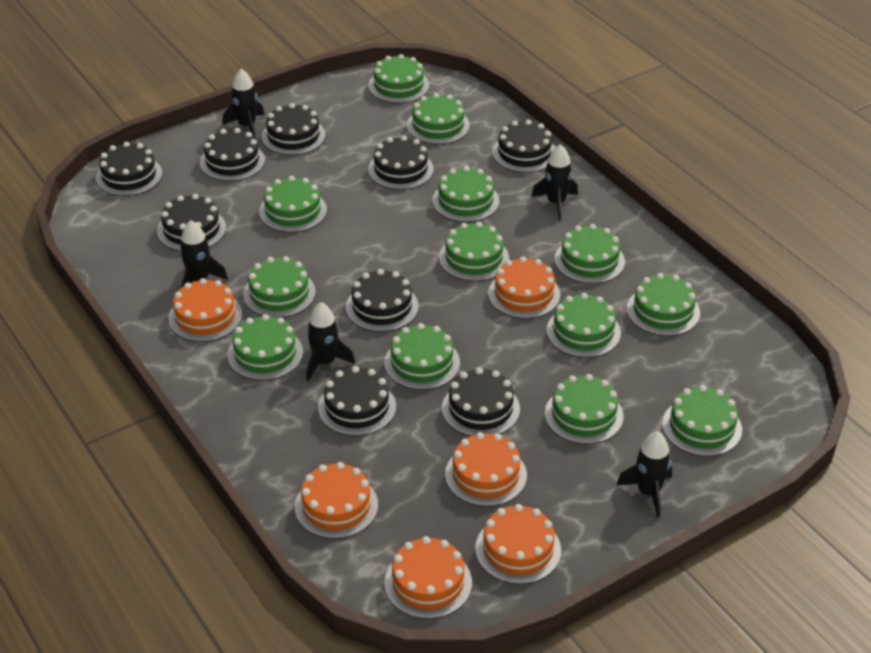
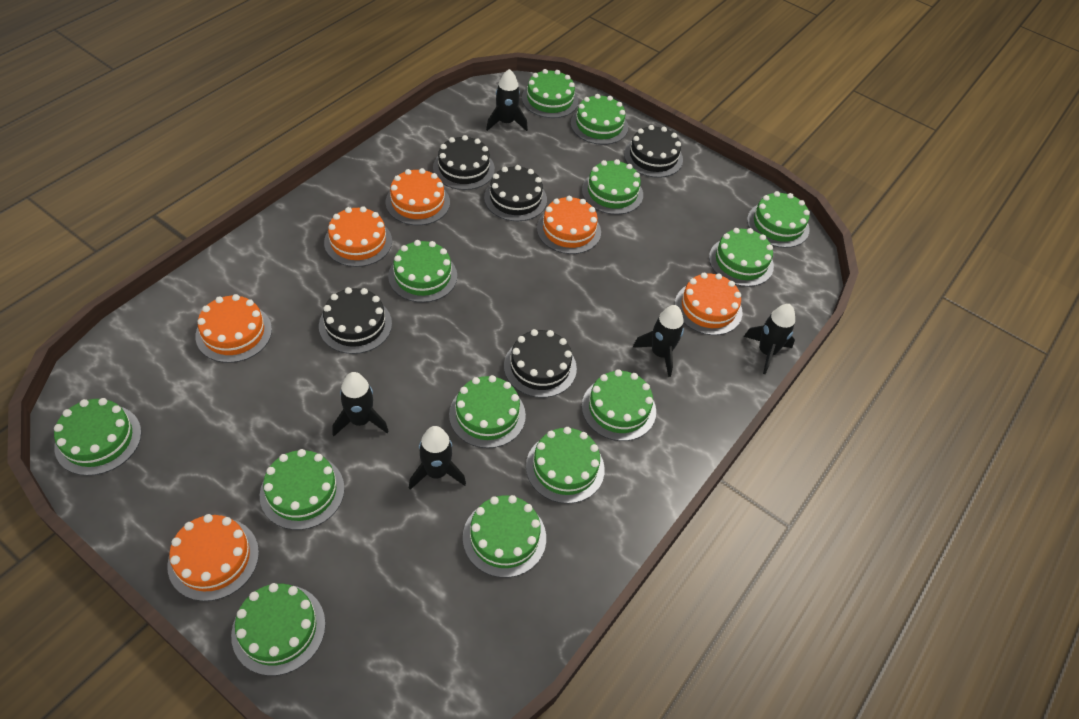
black cake: 9 -> 5

